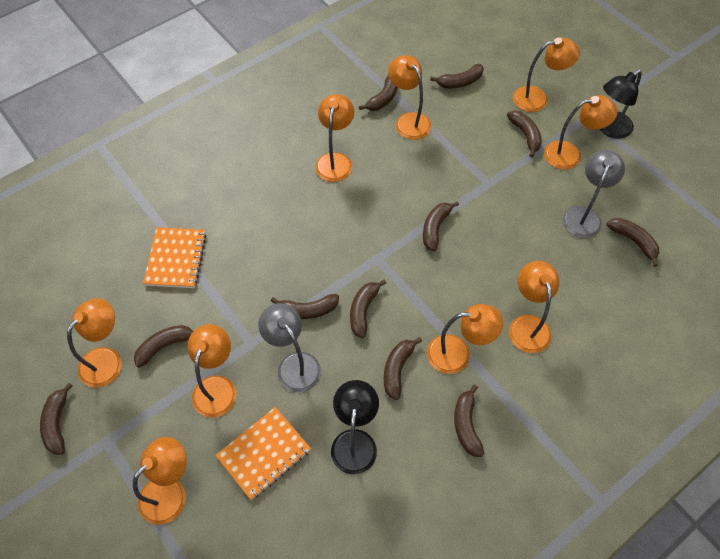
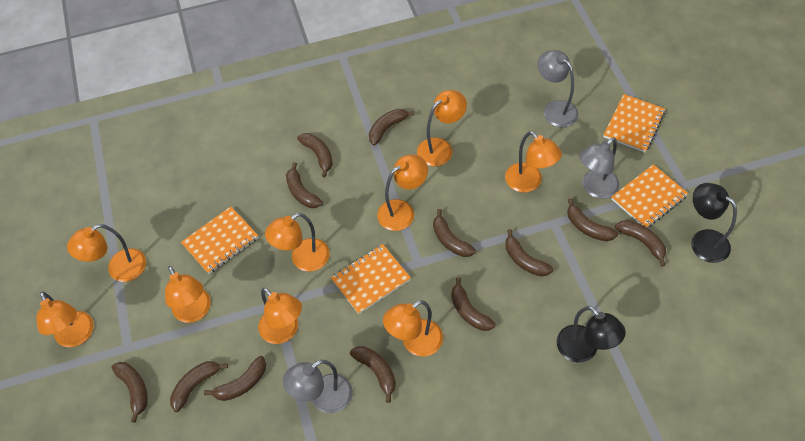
brown banana: 11 -> 12
grey lamp: 2 -> 3
orange notebook: 2 -> 4

